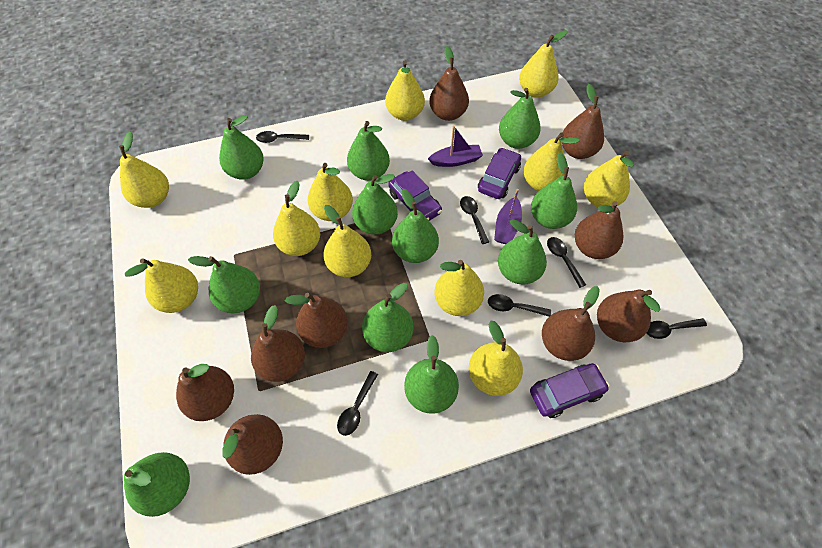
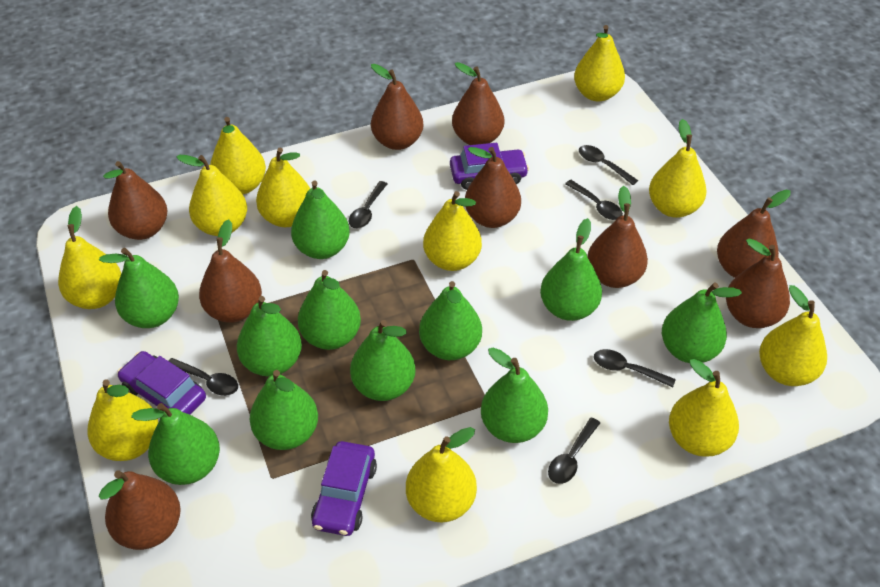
purple boat: 2 -> 0

